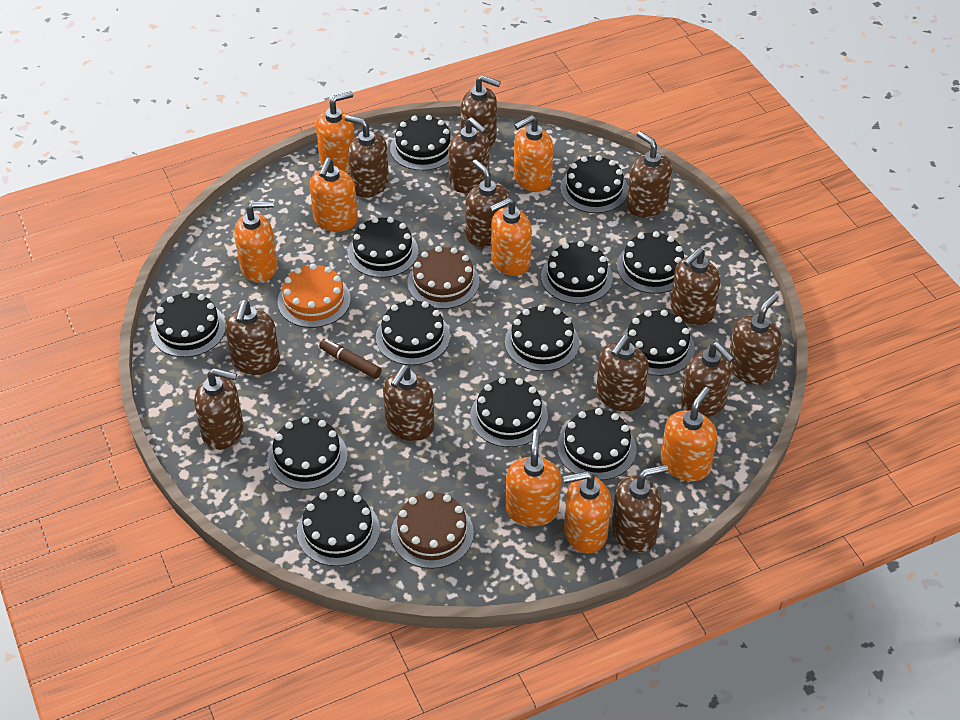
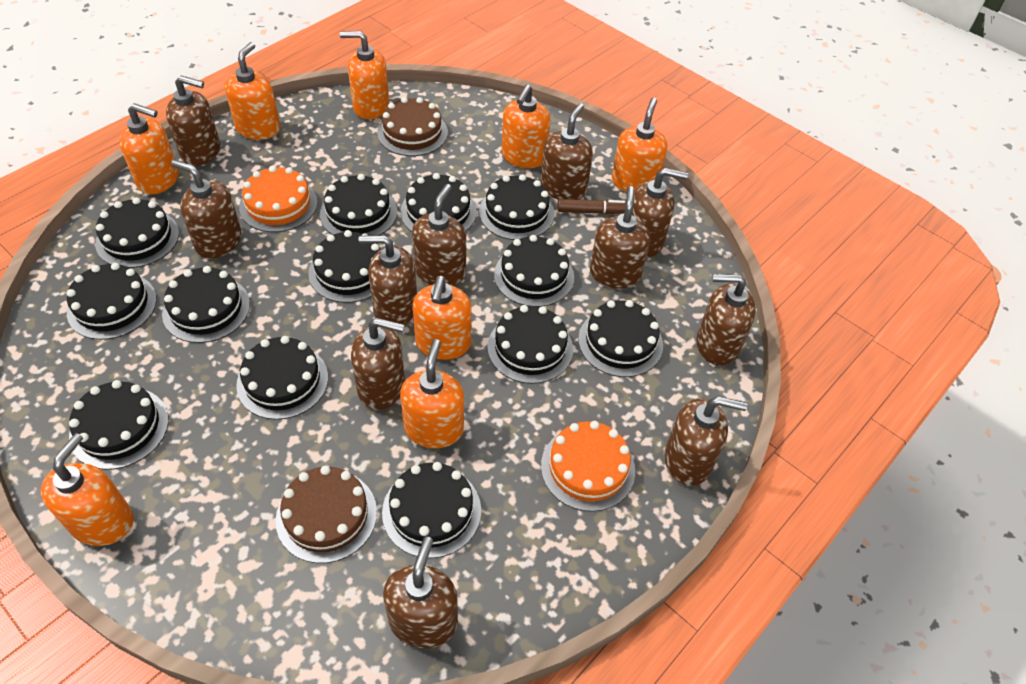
brown soap dispenser: 13 -> 11
orange cake: 1 -> 2

